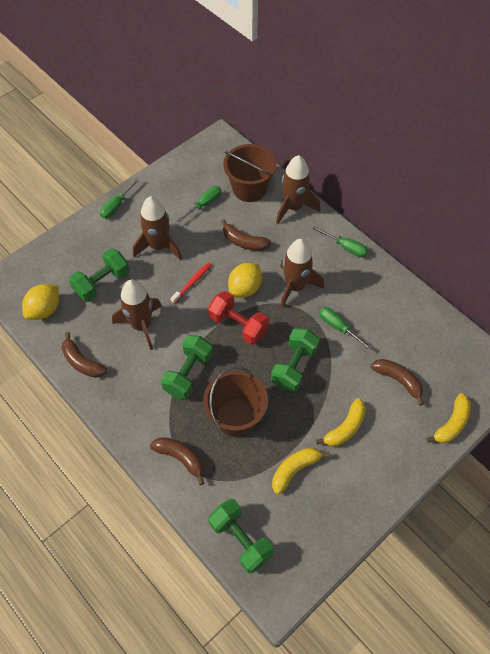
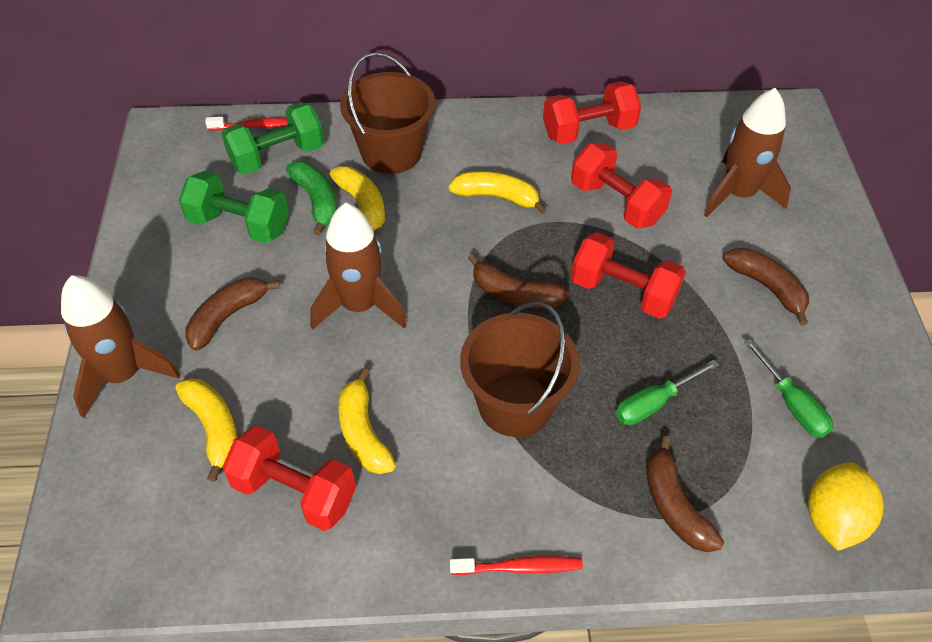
brown rocket: 4 -> 3
green banana: 0 -> 1
green dumbbell: 4 -> 2
green screwdriver: 4 -> 2
red dumbbell: 1 -> 4
red toothbrush: 1 -> 2
yellow banana: 3 -> 4
yellow lemon: 2 -> 1

